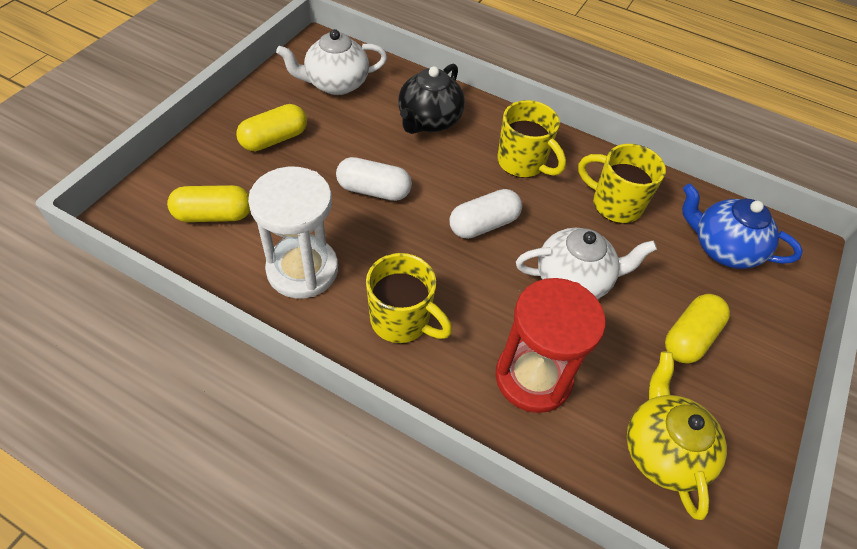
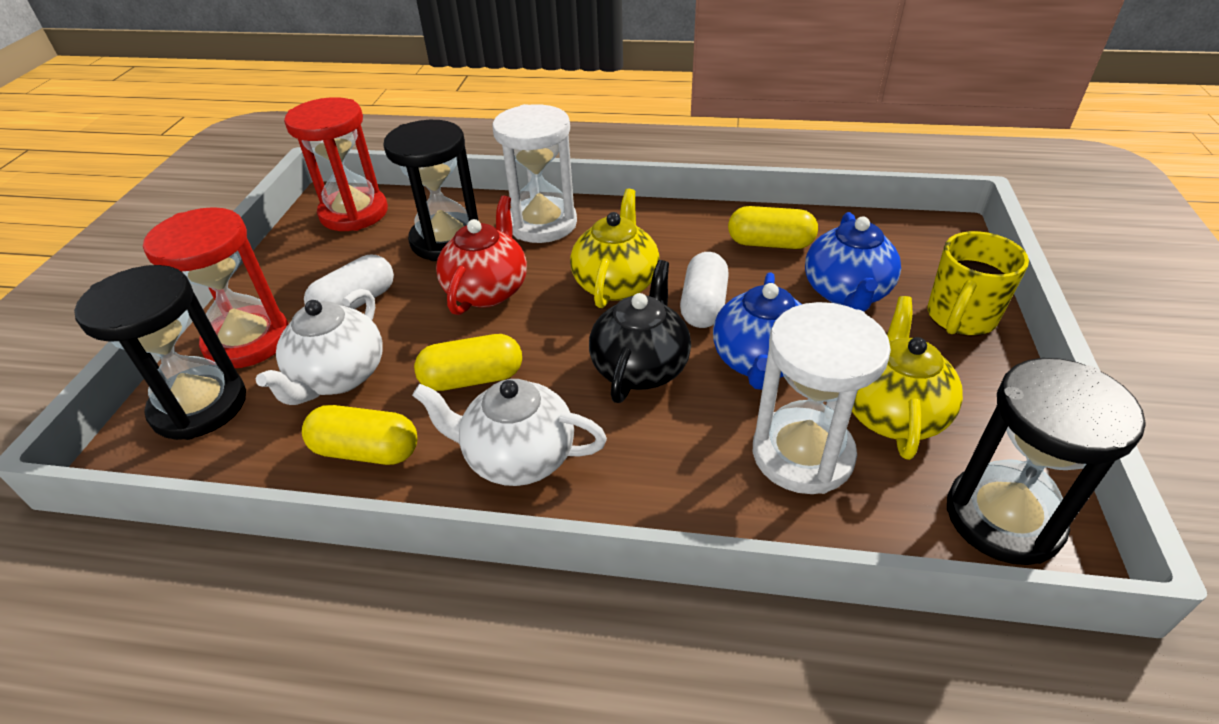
black hourglass: 0 -> 3
blue teapot: 1 -> 2
red hourglass: 1 -> 2
red teapot: 0 -> 1
white hourglass: 1 -> 2
yellow mug: 3 -> 1
yellow teapot: 1 -> 2

